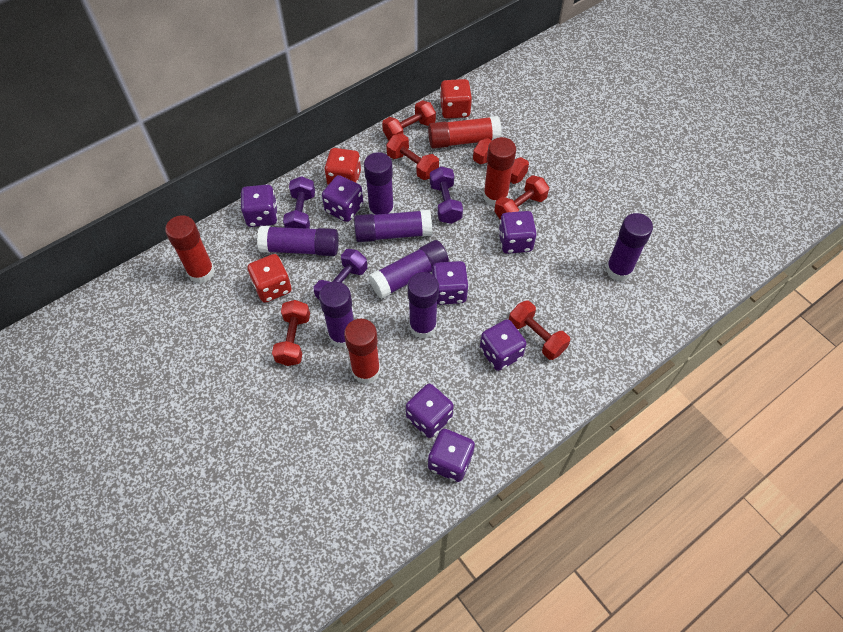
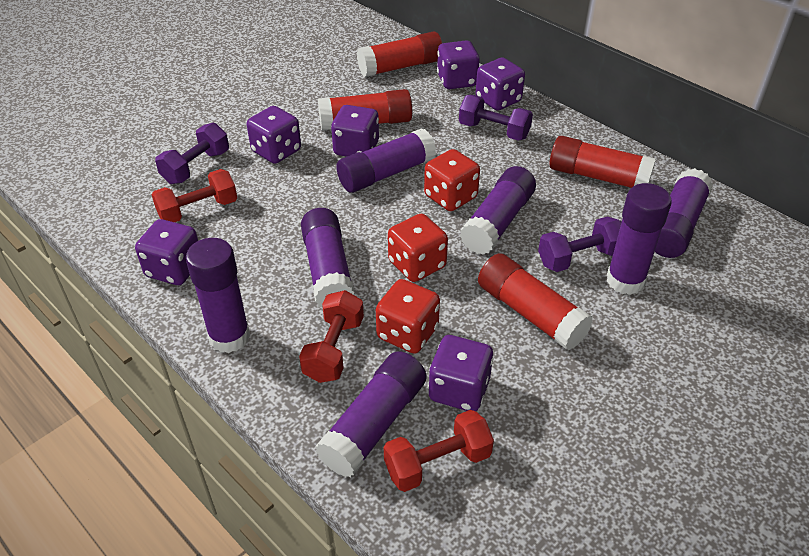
purple dice: 7 -> 6
red dumbbell: 6 -> 3

